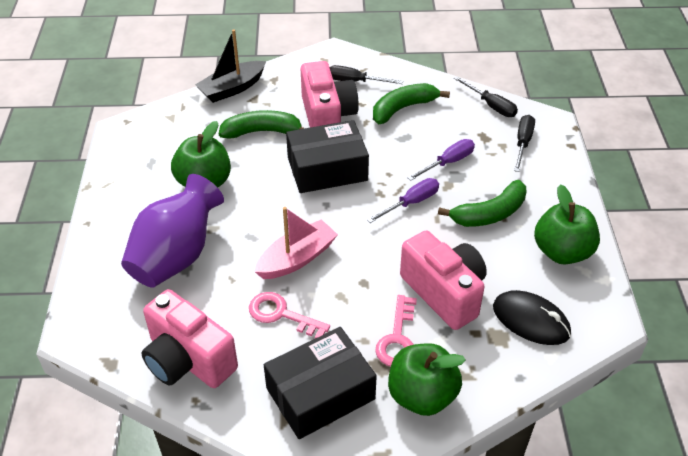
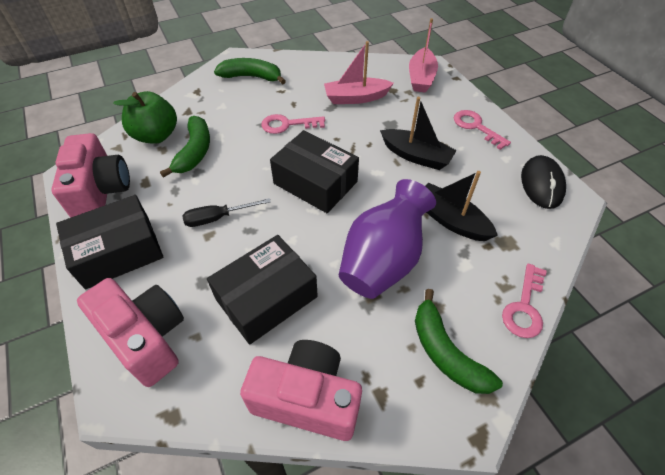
black boat: 1 -> 2
black box: 2 -> 3
black screwdriver: 3 -> 1
green apple: 3 -> 1
pink boat: 1 -> 2
pink key: 2 -> 3
purple screwdriver: 2 -> 0

